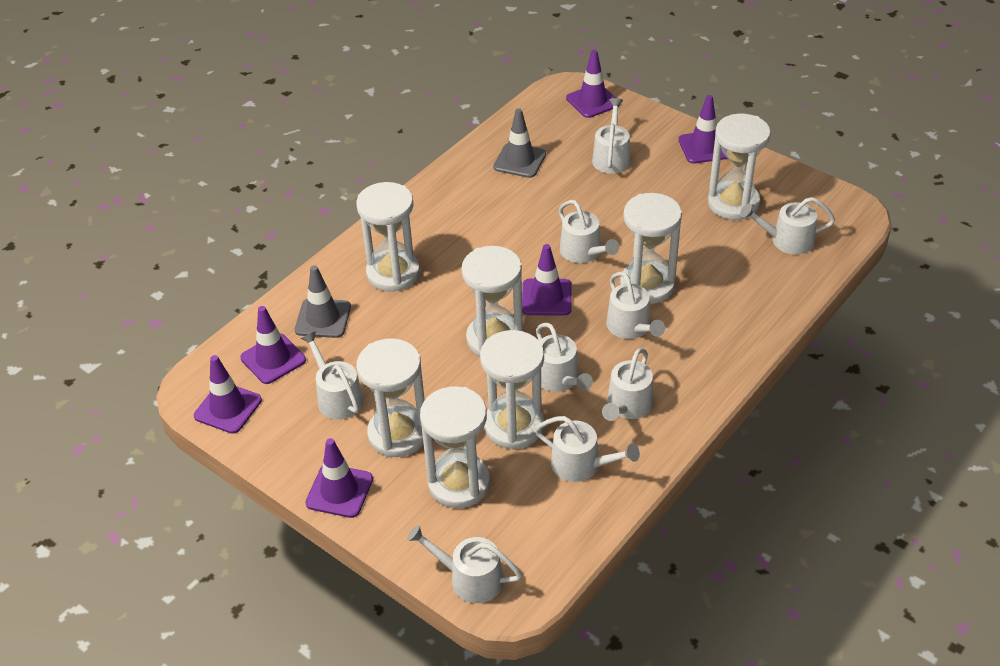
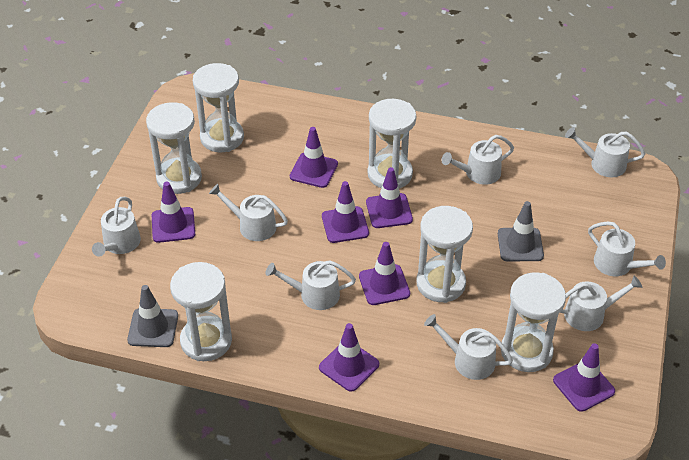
purple traffic cone: 6 -> 7
white hourglass: 7 -> 6
white watering can: 9 -> 8

